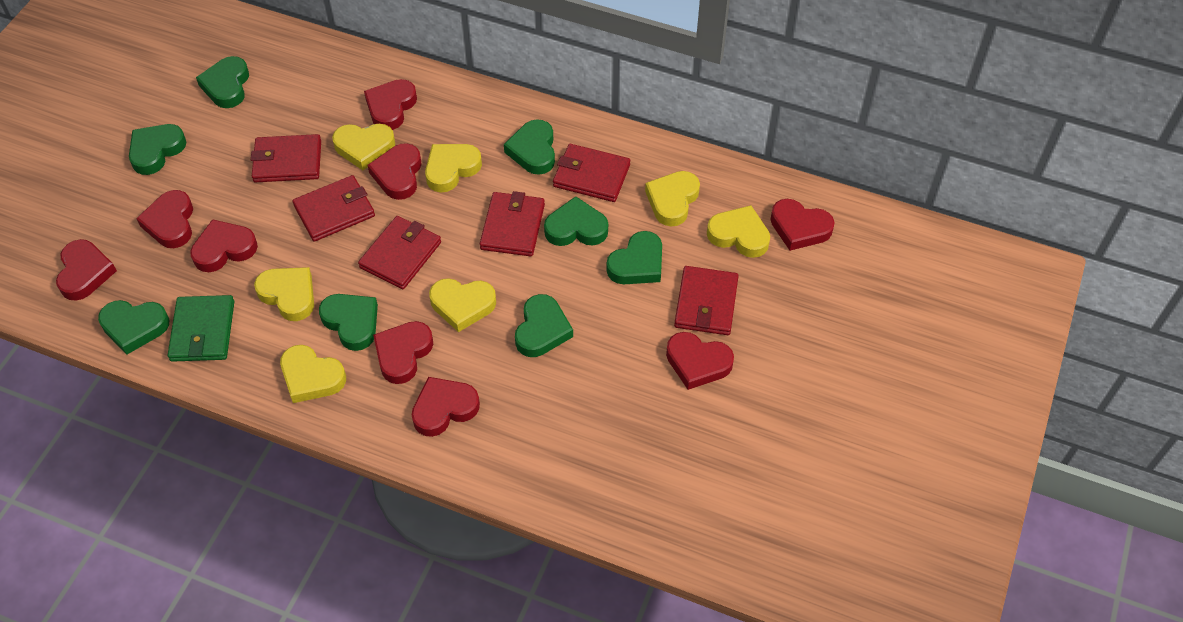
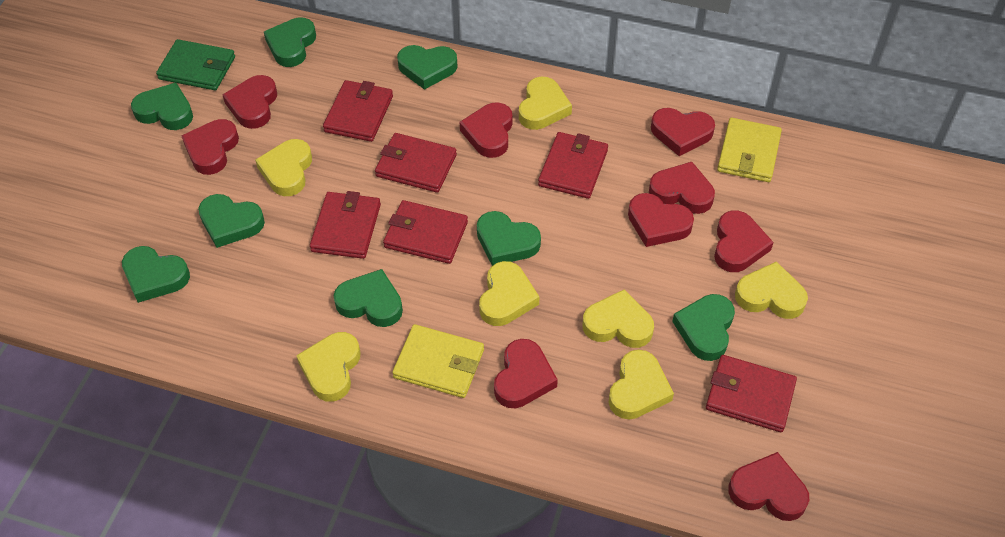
yellow wallet: 0 -> 2

